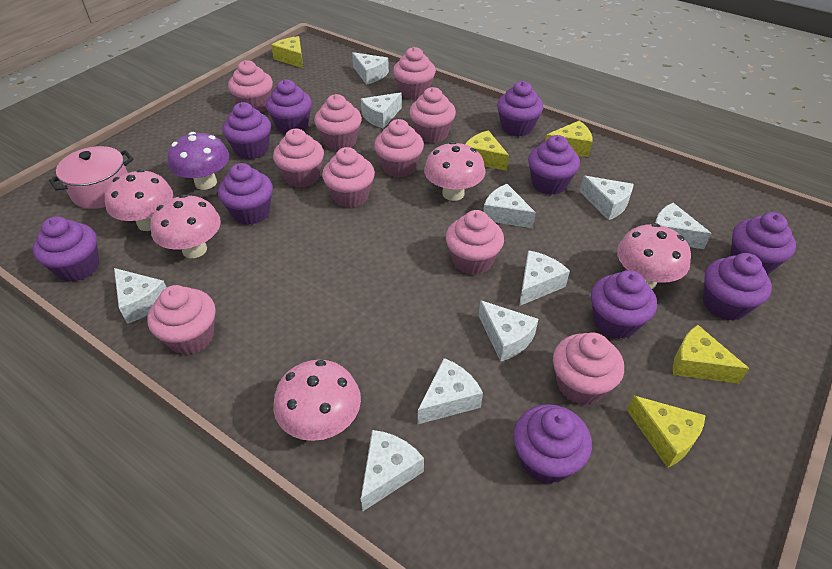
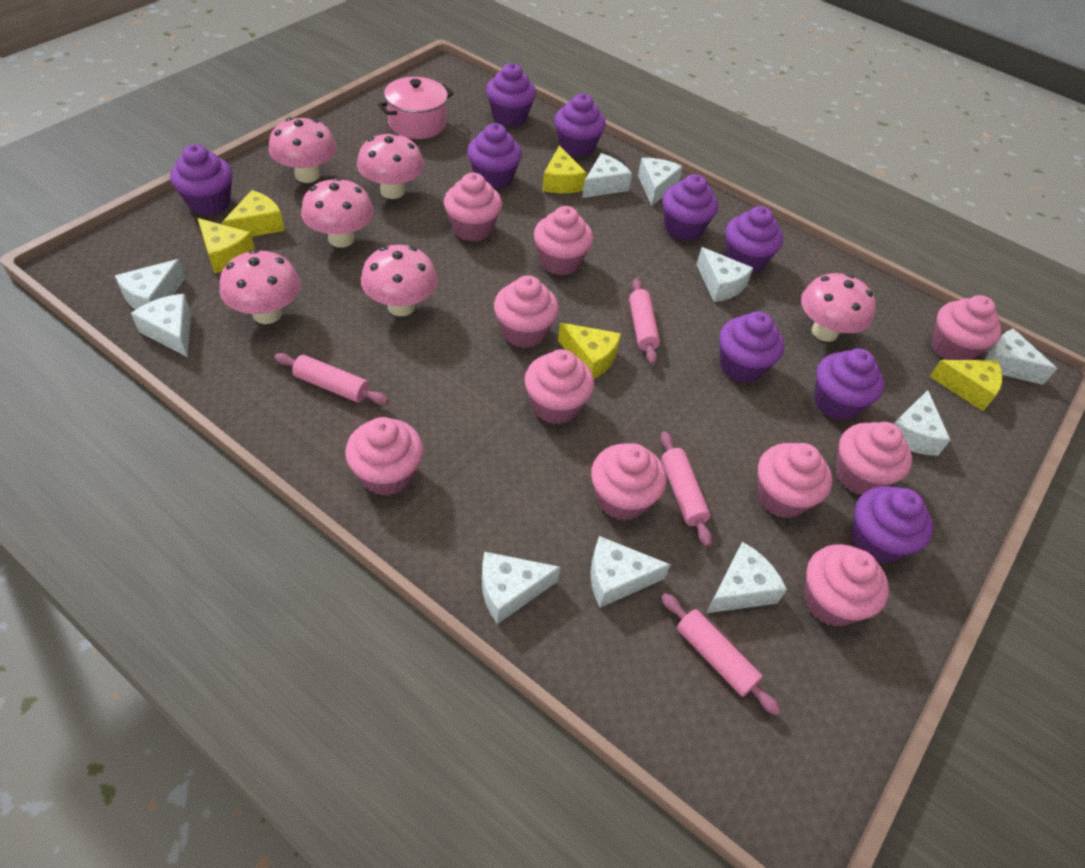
pink mushroom: 5 -> 6
pink rolling pin: 0 -> 4
purple cupcake: 10 -> 9
purple mushroom: 1 -> 0

